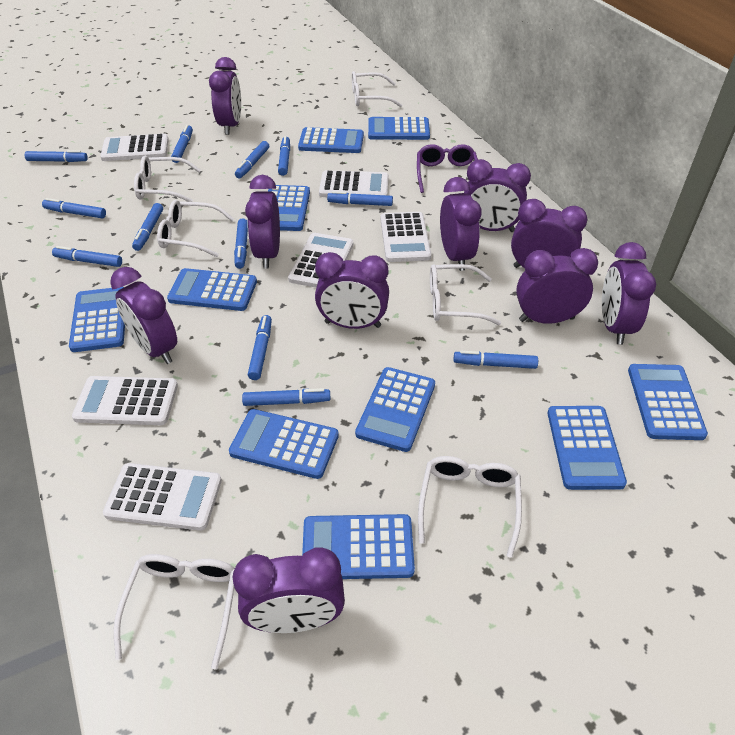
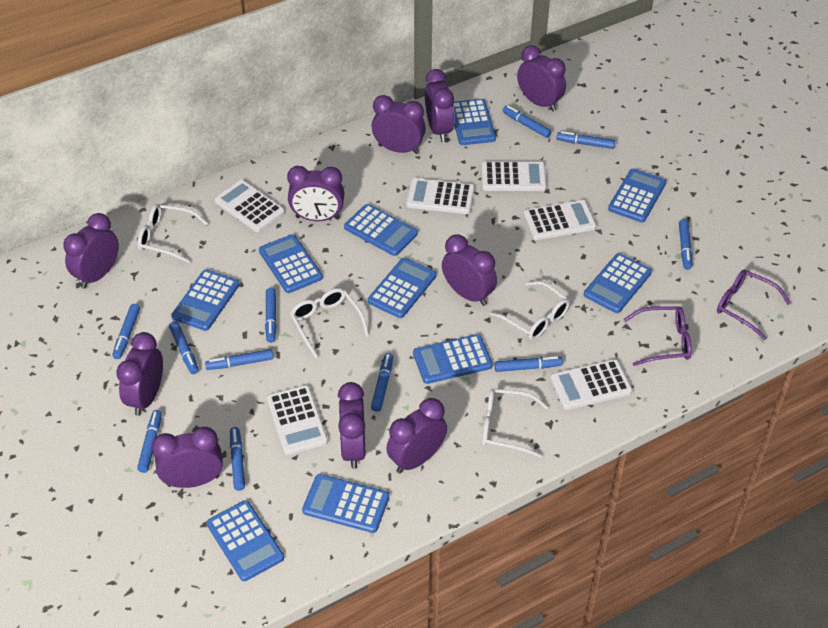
blue marker: 12 -> 11
purple glasses: 1 -> 2
white glasses: 6 -> 4

